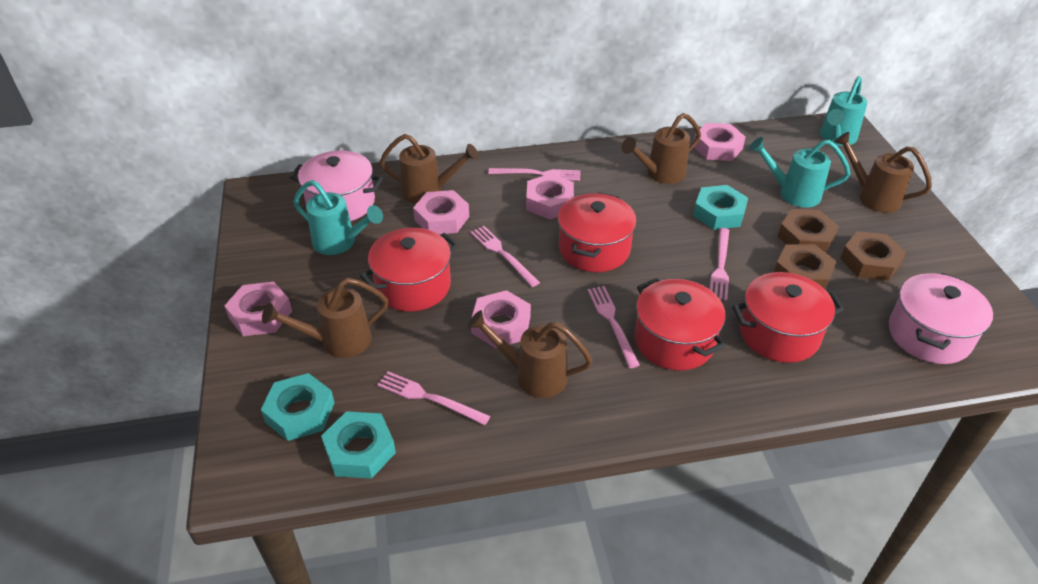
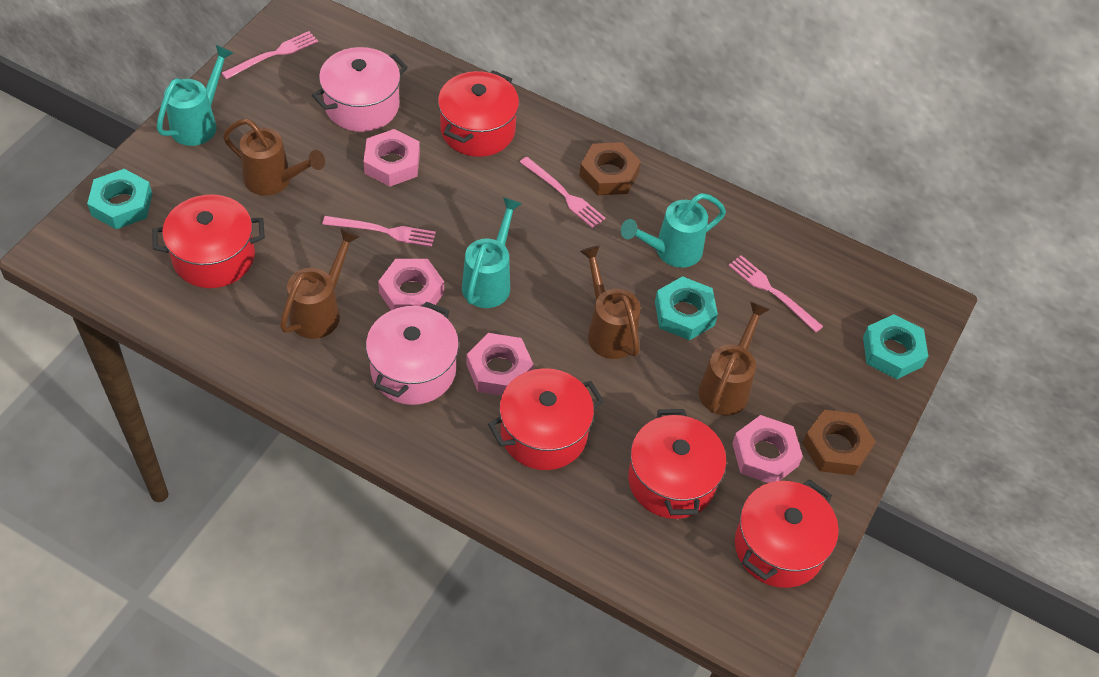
brown nut: 3 -> 2
brown watering can: 5 -> 4
pink fork: 5 -> 4
pink nut: 5 -> 4
red pot: 4 -> 5

